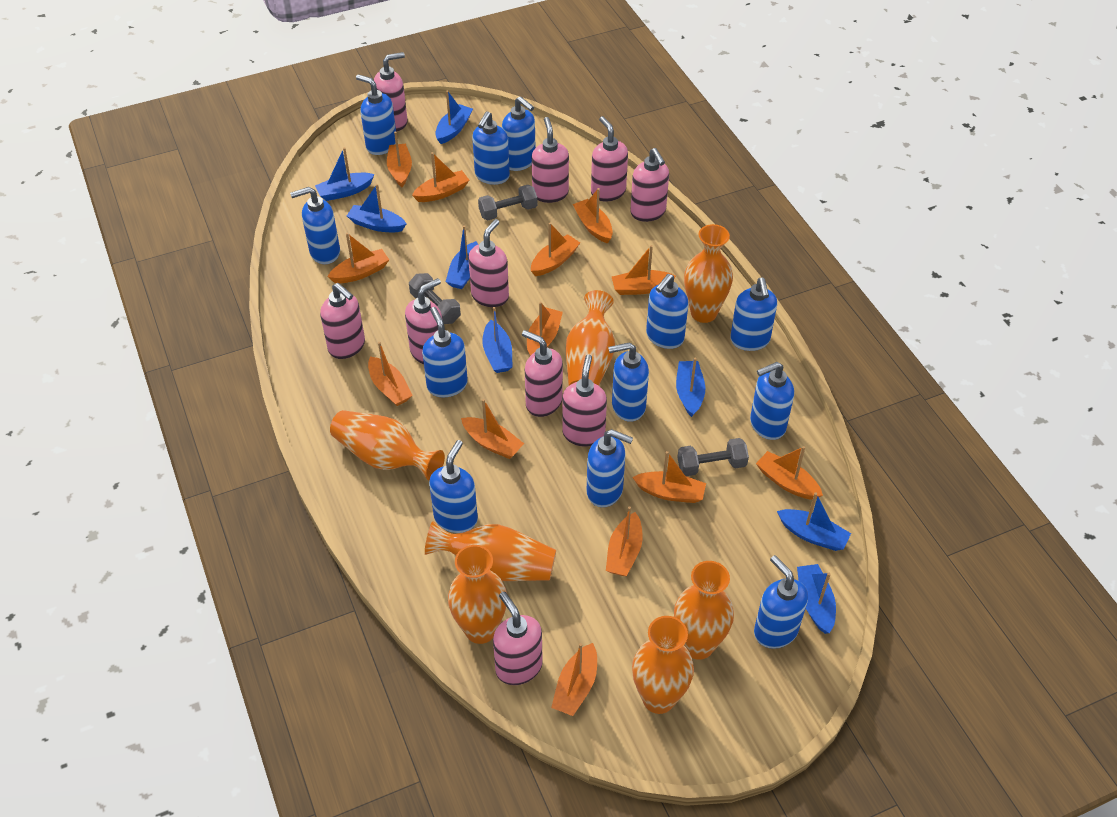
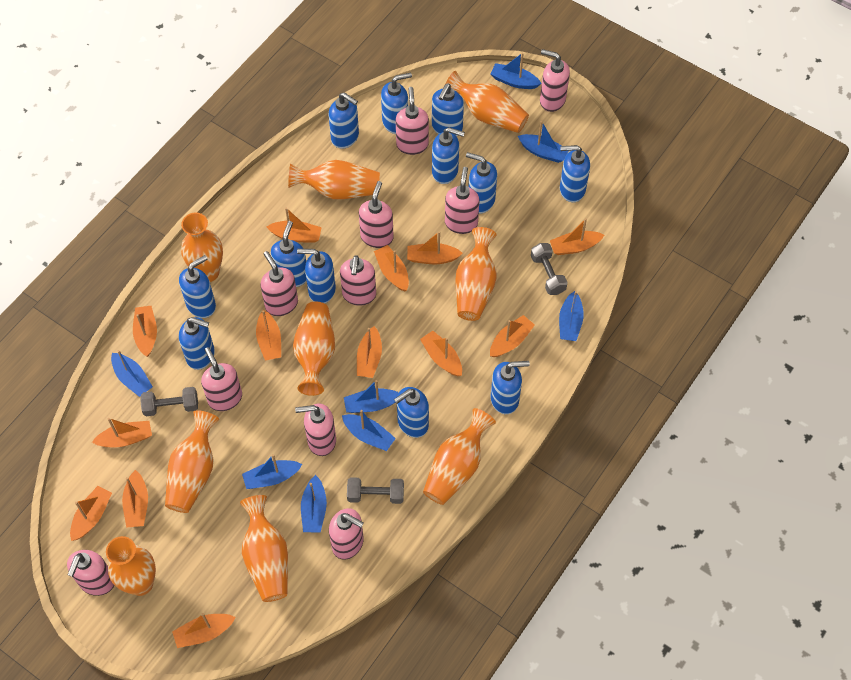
orange vase: 7 -> 9

